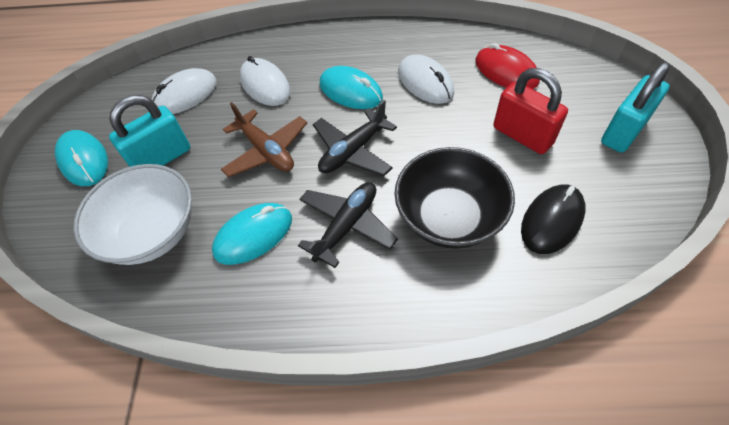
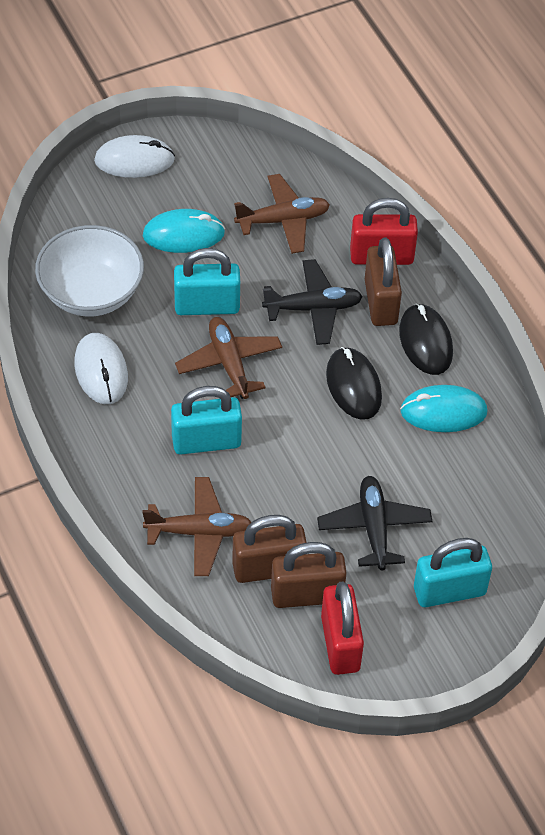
black bowl: 1 -> 0
black mouse: 1 -> 2
brown padlock: 0 -> 3
brown plane: 1 -> 3
red mouse: 1 -> 0
red padlock: 1 -> 2
turquoise mouse: 3 -> 2
turquoise padlock: 2 -> 3
white mouse: 3 -> 2

